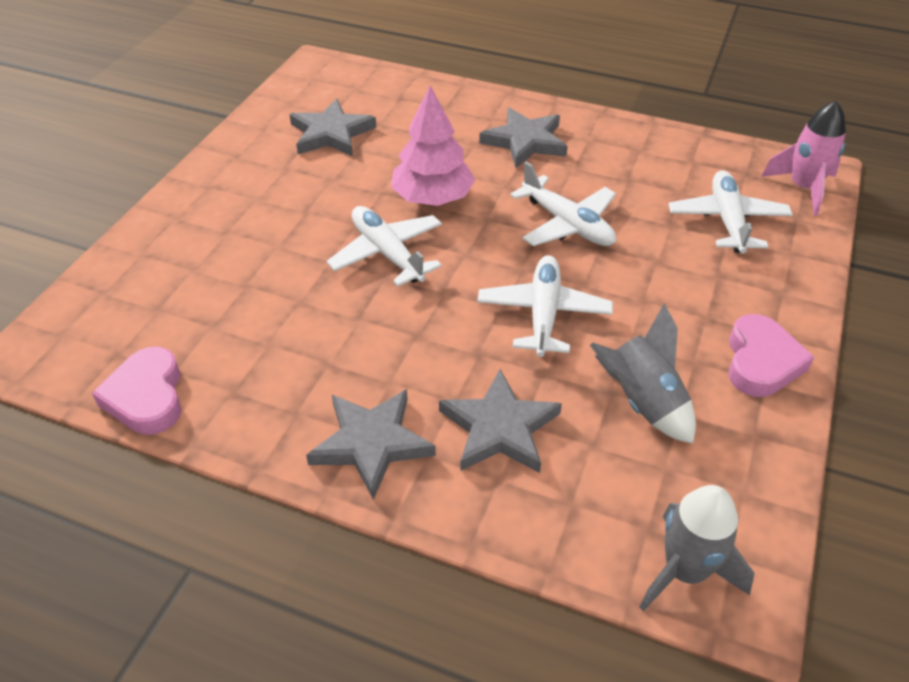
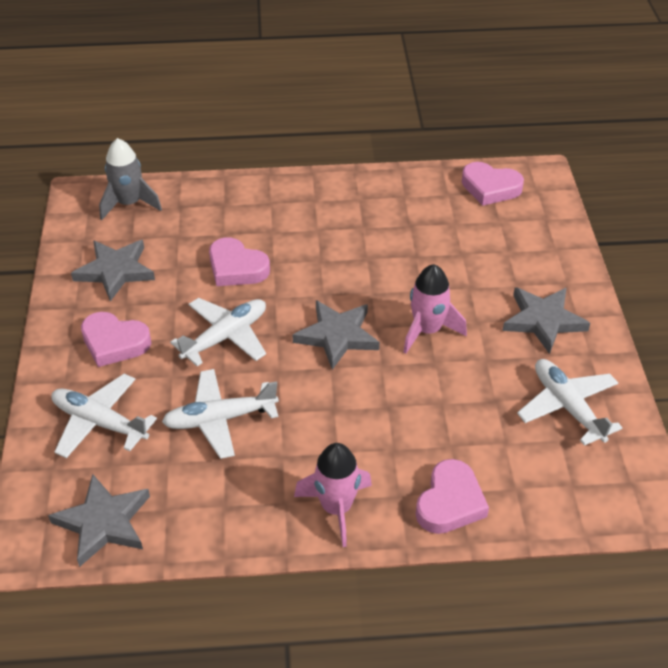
grey rocket: 2 -> 1
pink heart: 2 -> 4
pink rocket: 1 -> 2
pink tree: 1 -> 0

